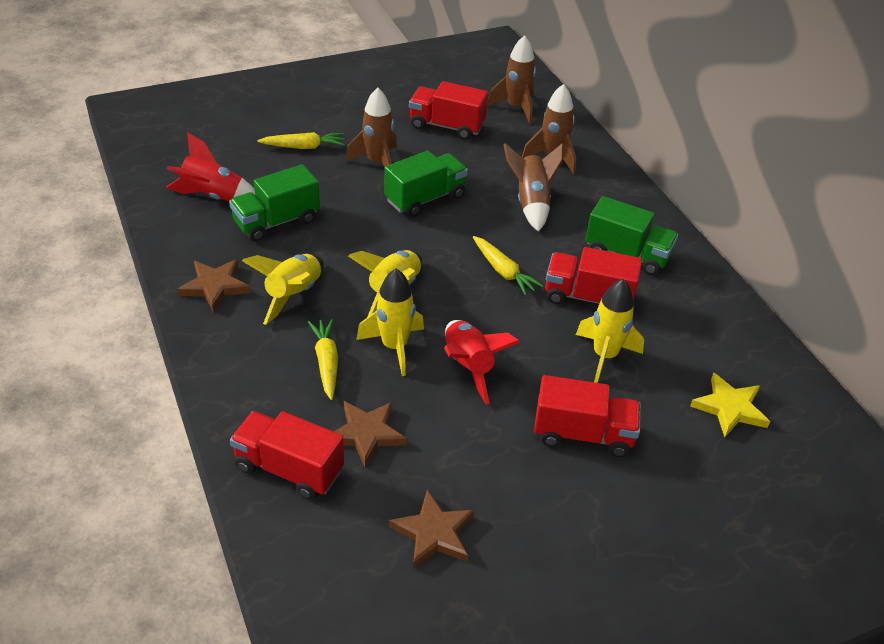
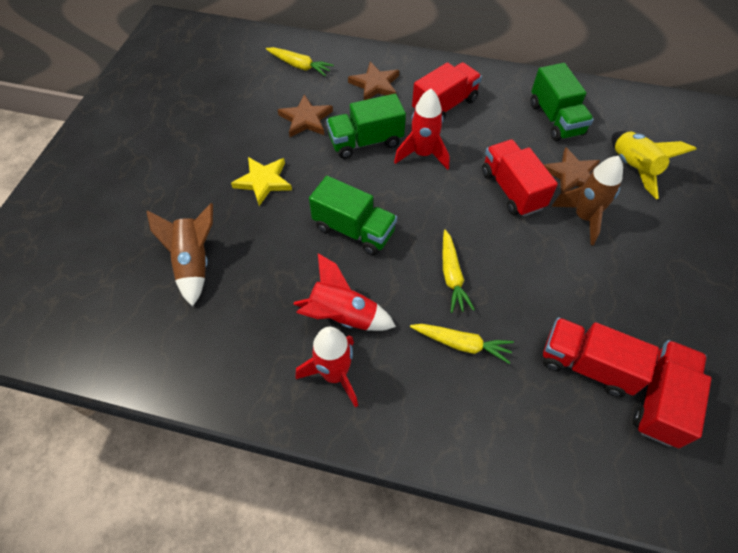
brown rocket: 4 -> 2
red rocket: 2 -> 3
yellow rocket: 4 -> 1

